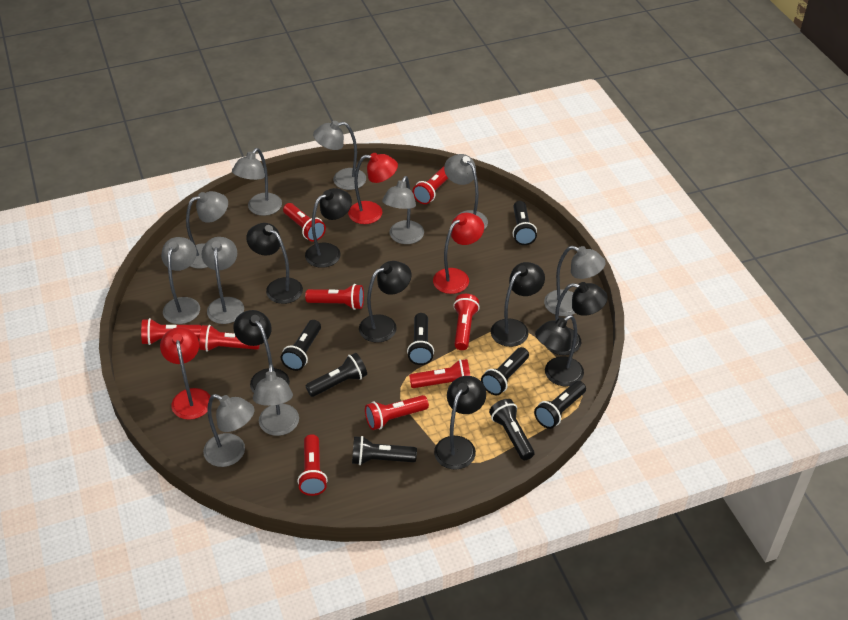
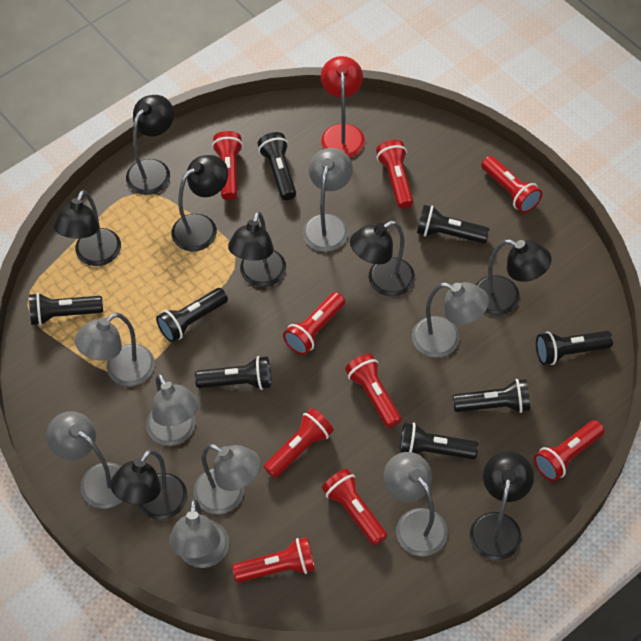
grey lamp: 10 -> 8
red lamp: 3 -> 1

